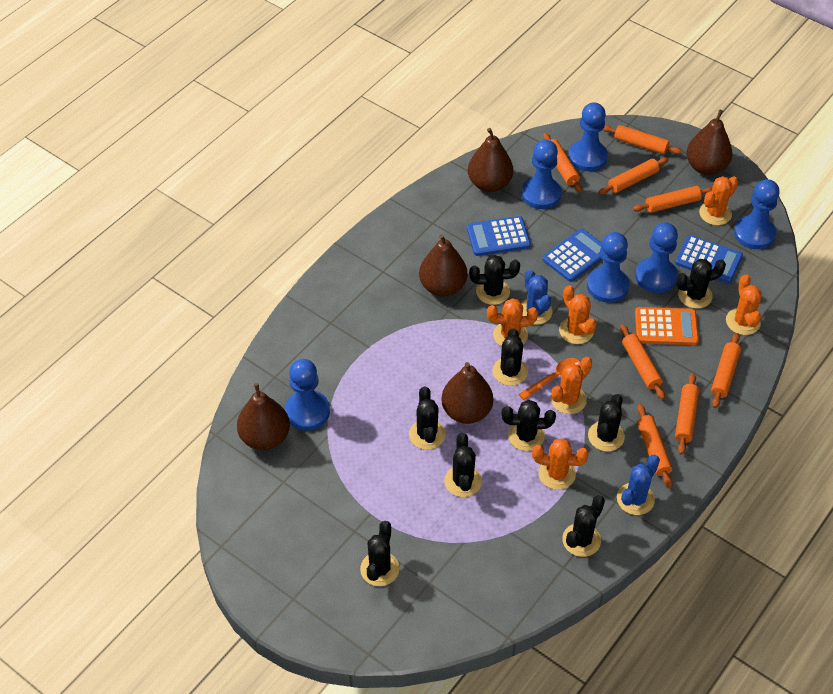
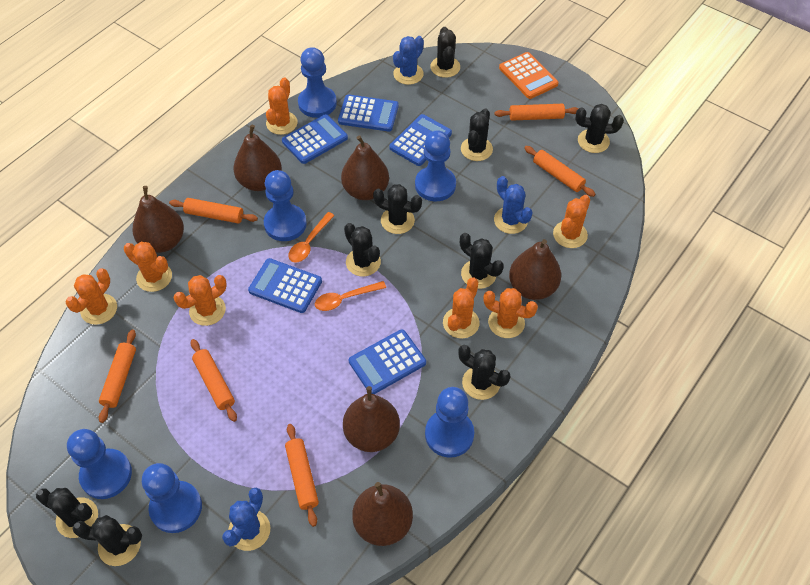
blue cactus: 2 -> 3
blue calculator: 3 -> 5
brown pear: 5 -> 6
orange cactus: 6 -> 7
orange rolling pin: 8 -> 6
orange spoon: 1 -> 2

